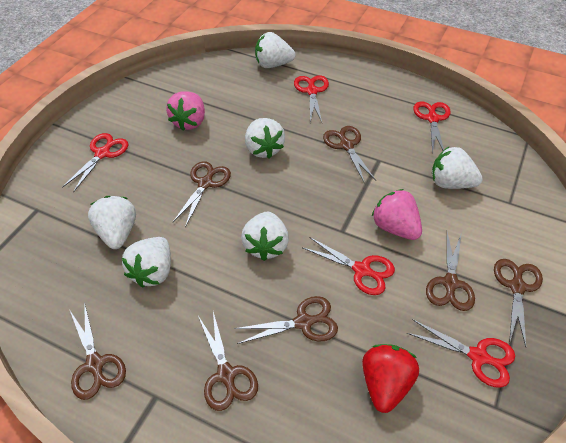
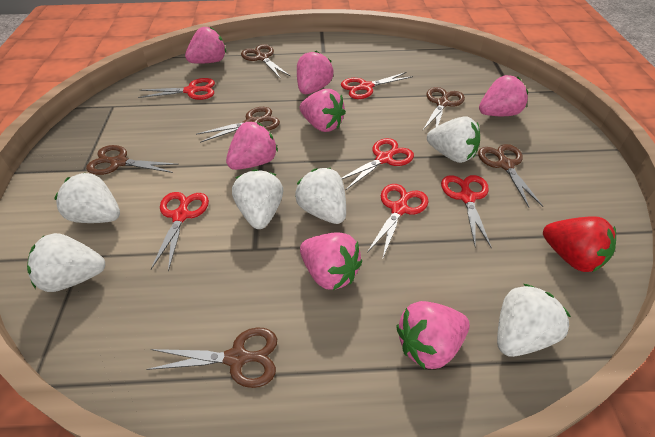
brown scissors: 7 -> 6
pink strawberry: 2 -> 7
red scissors: 5 -> 6

